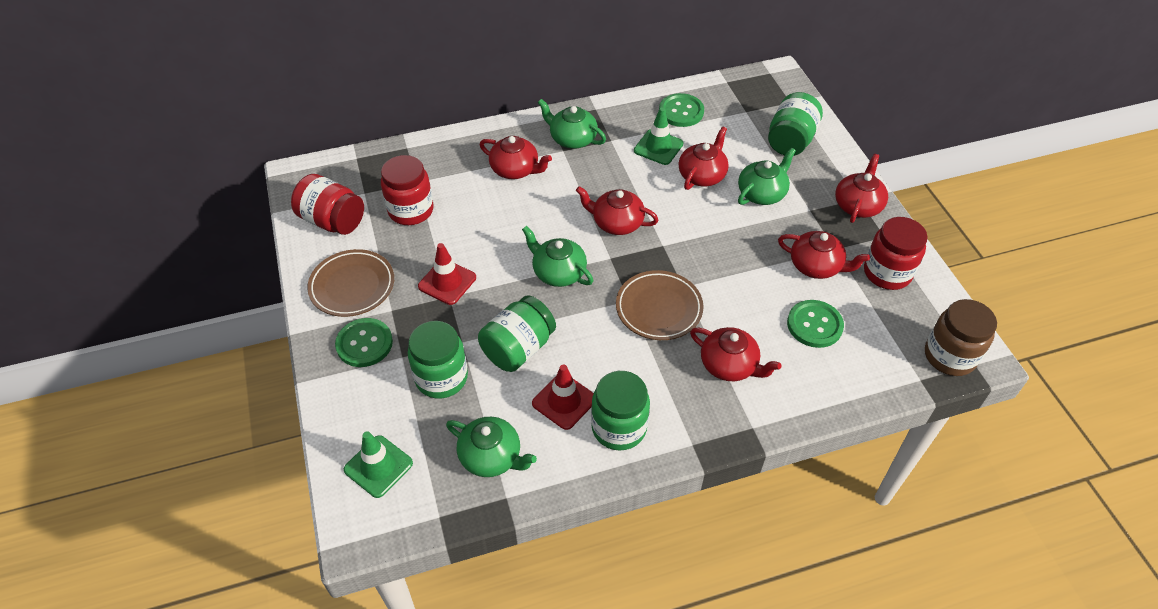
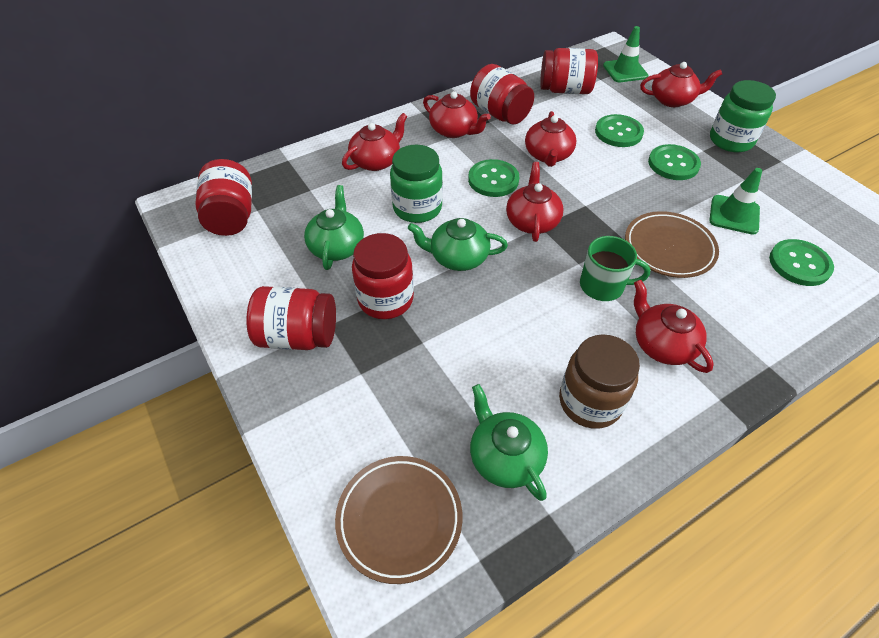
green button: 3 -> 4
green jar: 4 -> 2
green mug: 0 -> 1
green teapot: 4 -> 3
red jar: 3 -> 5
red traffic cone: 2 -> 0

